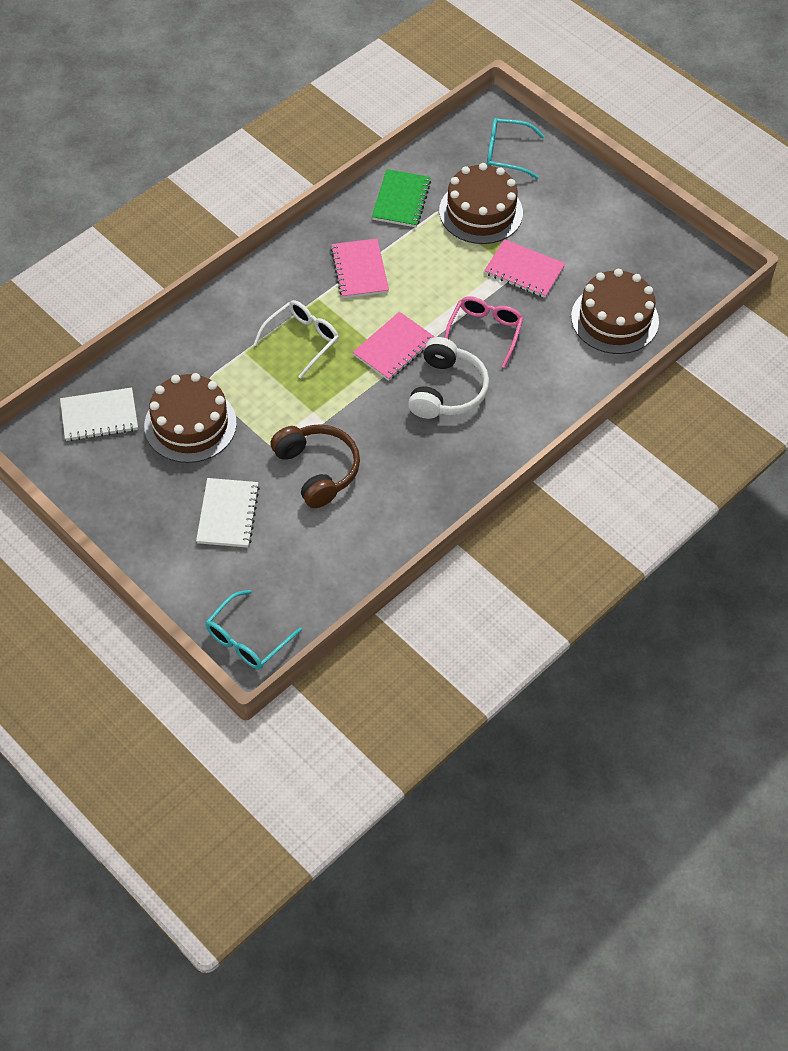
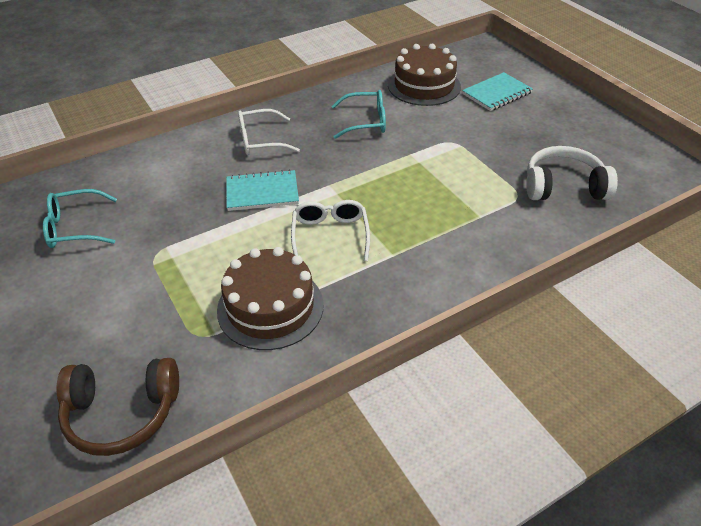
brown cake: 3 -> 2
green notebook: 1 -> 0
pink glasses: 1 -> 0
pink notebook: 3 -> 0
turquoise notebook: 0 -> 2
white glasses: 1 -> 2
white notebook: 2 -> 0

